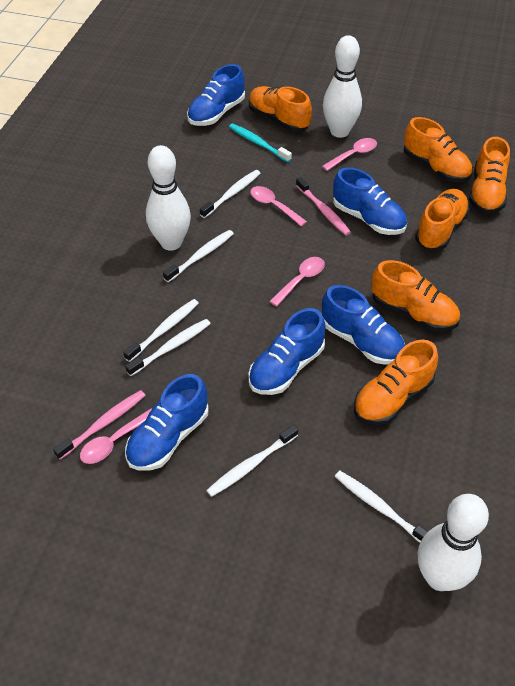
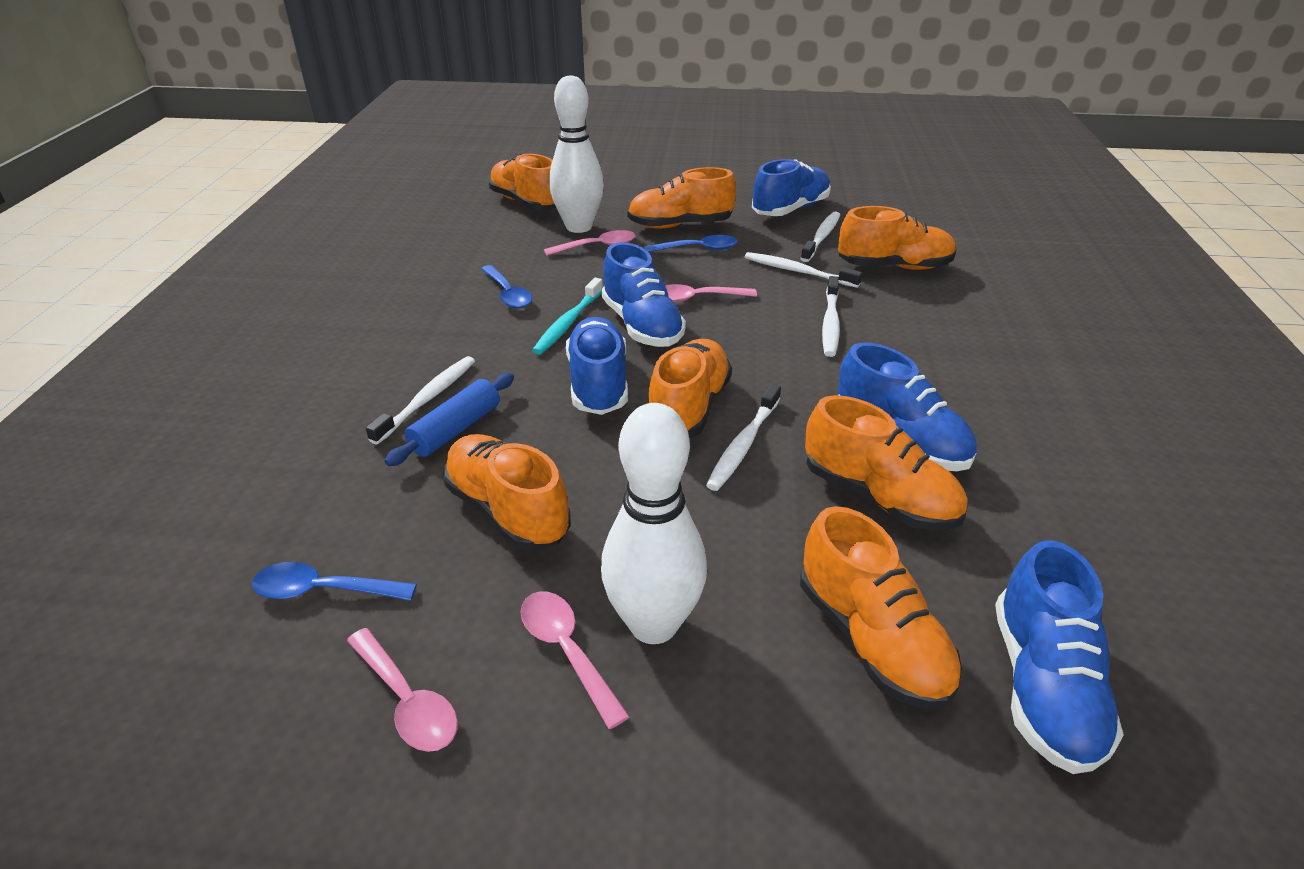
blue rolling pin: 0 -> 1
blue spoon: 0 -> 3
orange shoe: 6 -> 7
pink toothbrush: 2 -> 0
white bowling pin: 3 -> 2
white toothbrush: 6 -> 5

